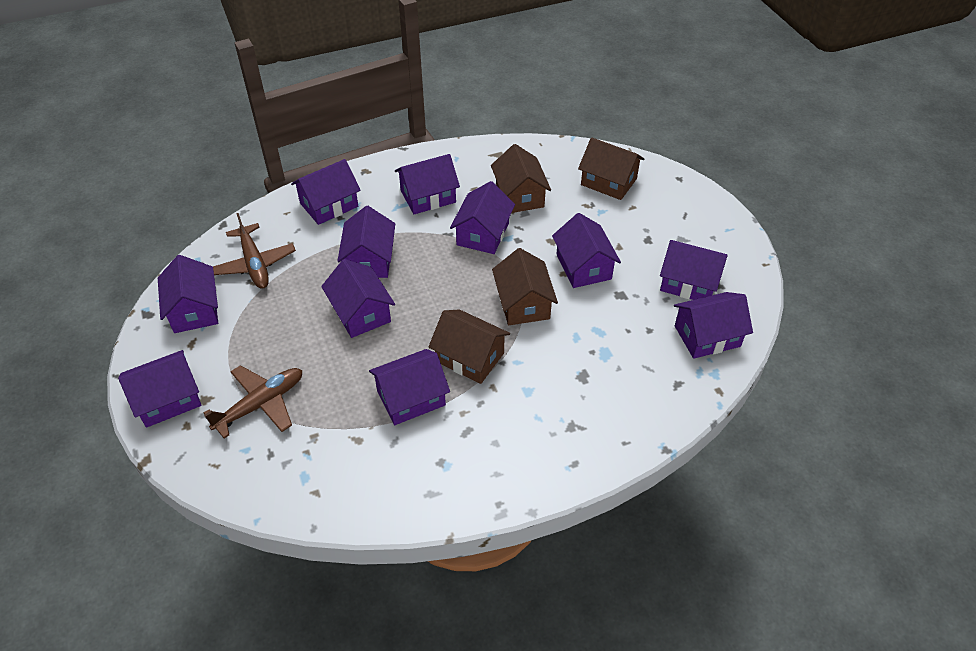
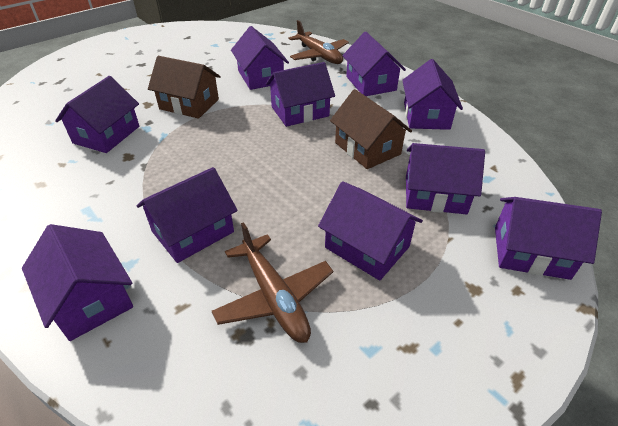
brown house: 4 -> 2
purple house: 11 -> 10

